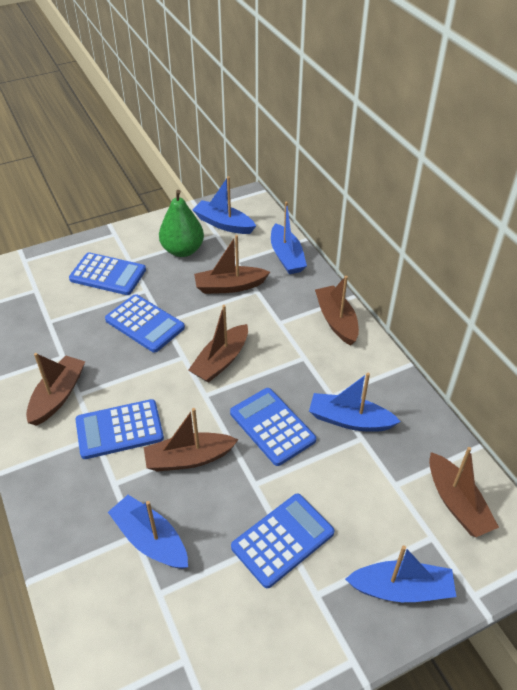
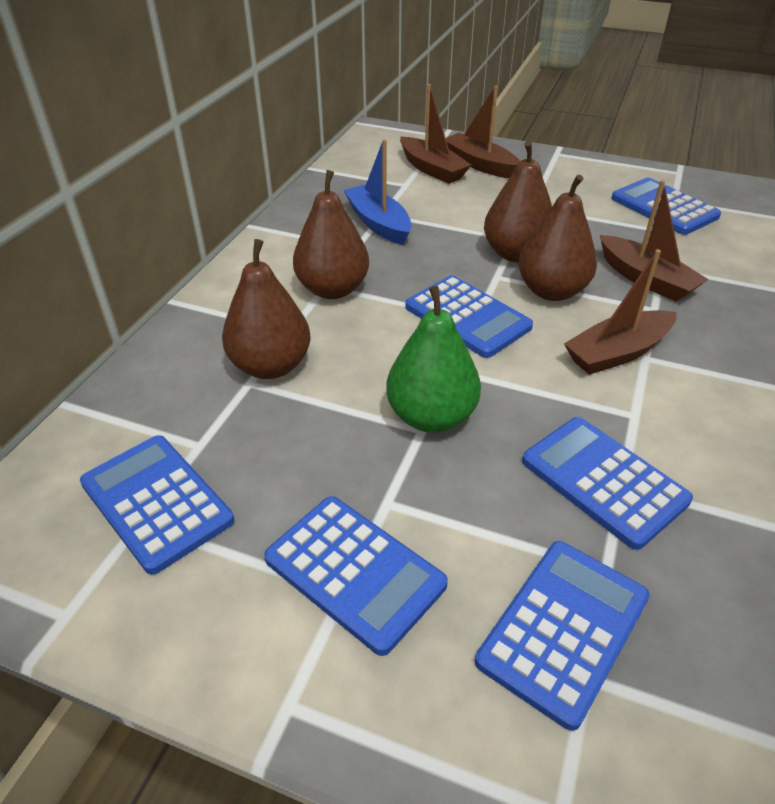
blue boat: 5 -> 1
blue calculator: 5 -> 6
brown boat: 6 -> 4
brown pear: 0 -> 4

